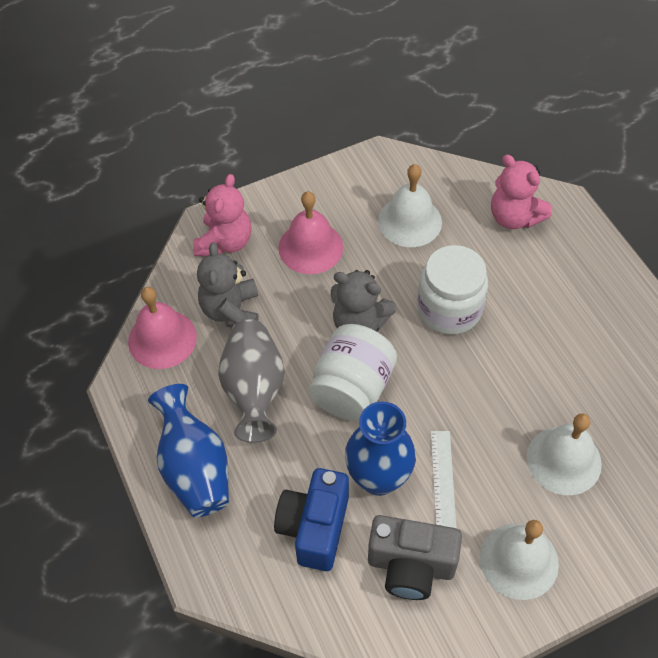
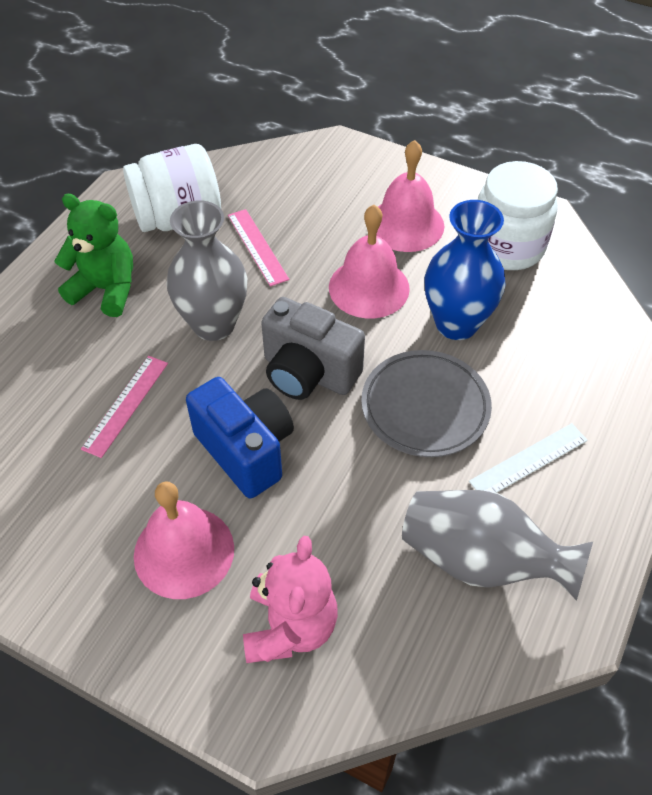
blue vase: 2 -> 1
green teddy bear: 0 -> 1
grey plate: 0 -> 1
grey teddy bear: 2 -> 0
grey vase: 1 -> 2
pink bell: 2 -> 3
pink ruler: 0 -> 2
pink teddy bear: 2 -> 1
white bell: 3 -> 0

